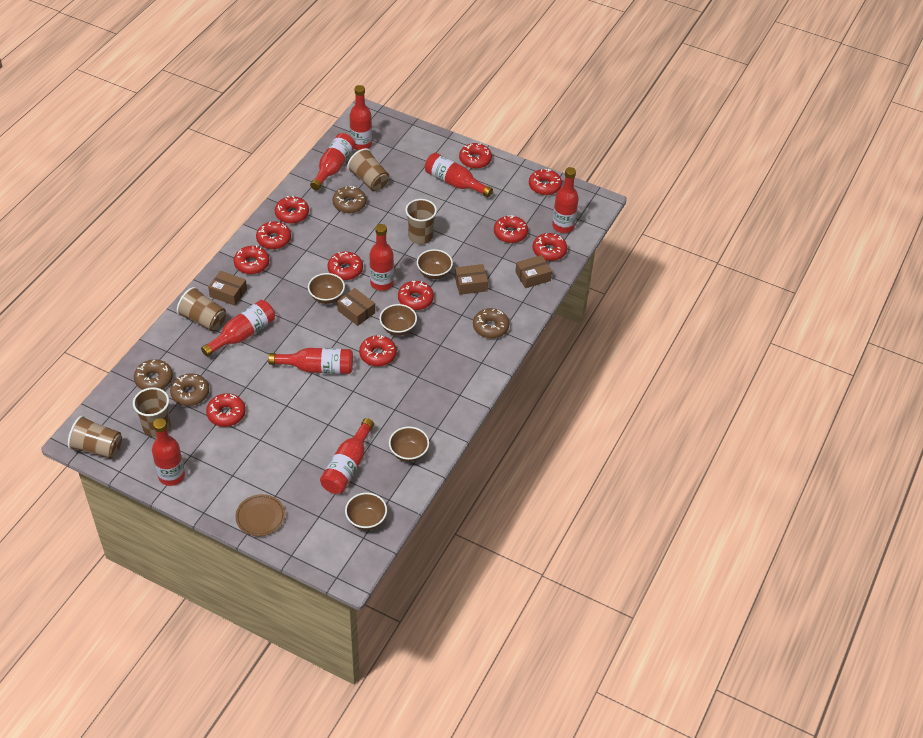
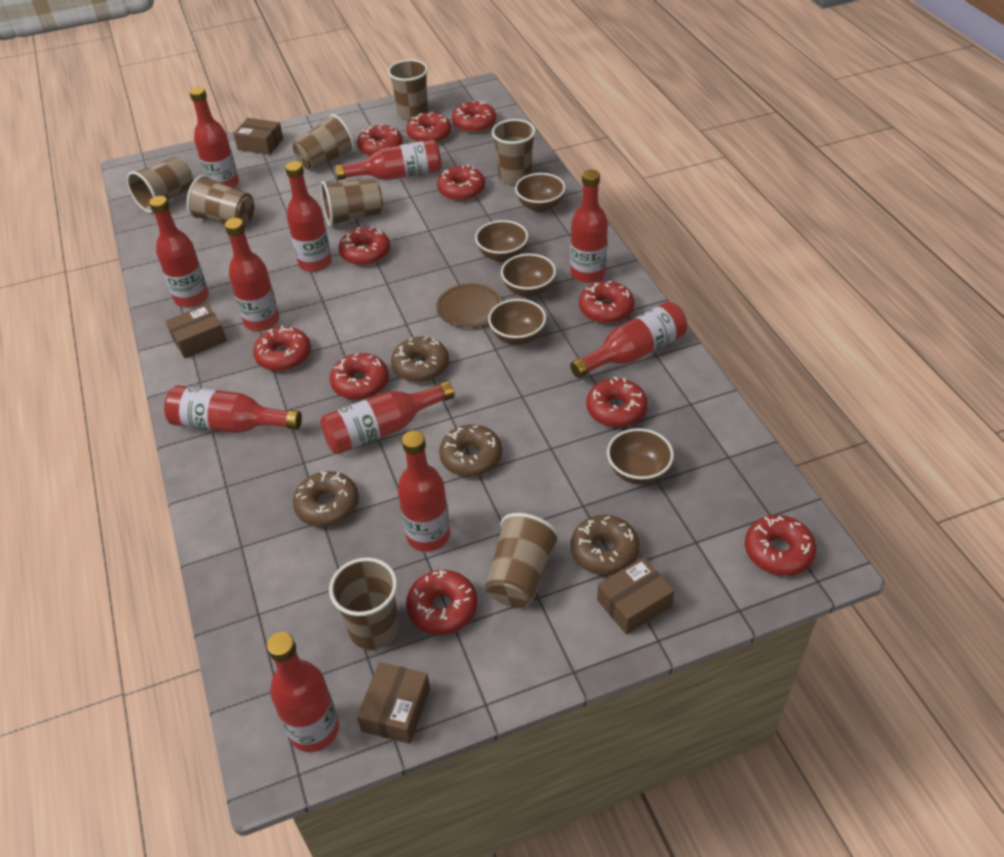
brown cup: 5 -> 8
red bottle: 9 -> 11

